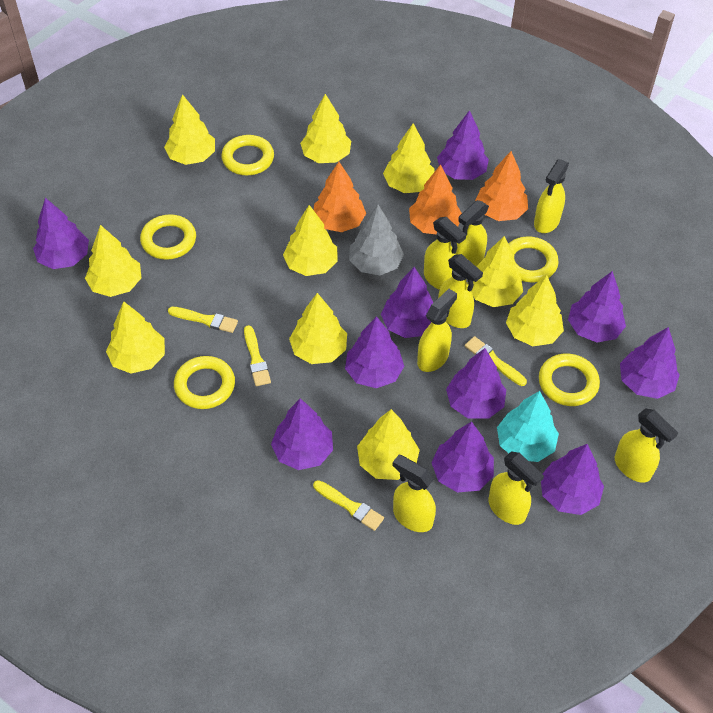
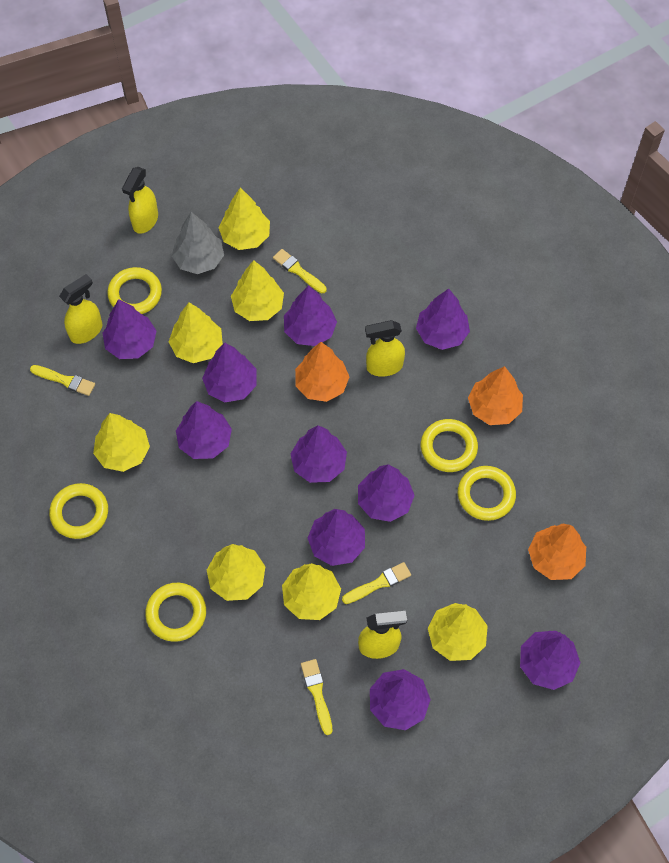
turquoise tree: 1 -> 0
yellow spray bottle: 8 -> 4
yellow tree: 10 -> 7

